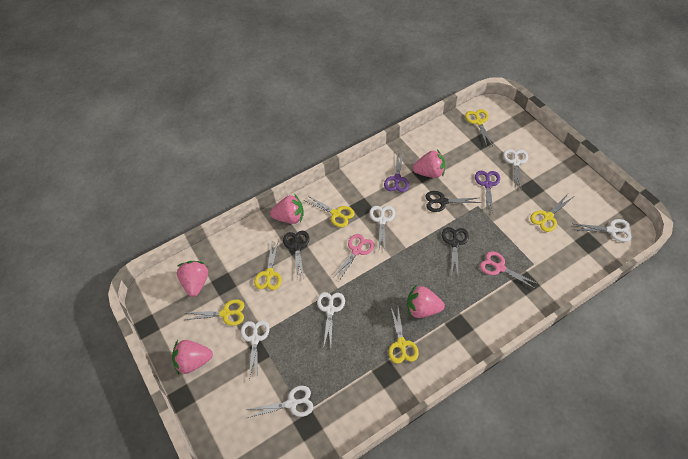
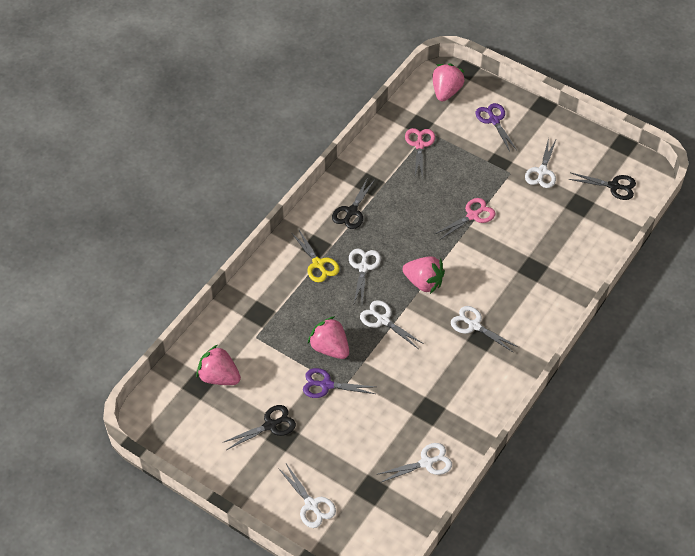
pink strawberry: 5 -> 4
yellow scissors: 6 -> 1

